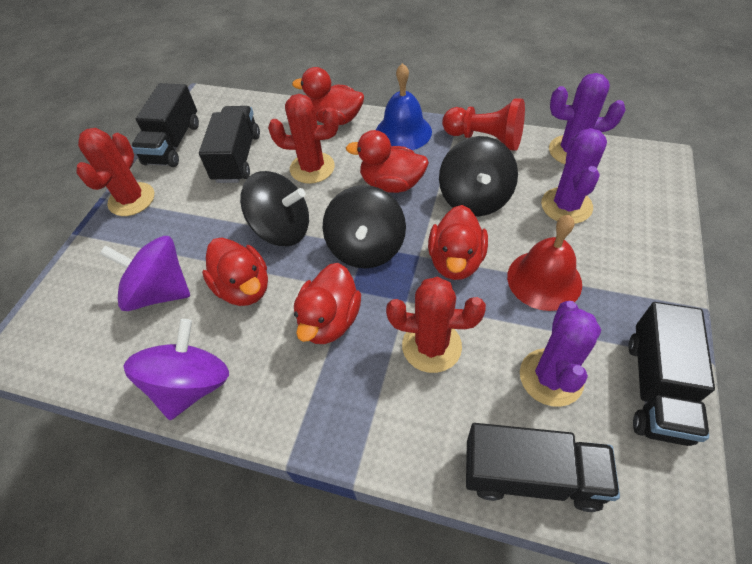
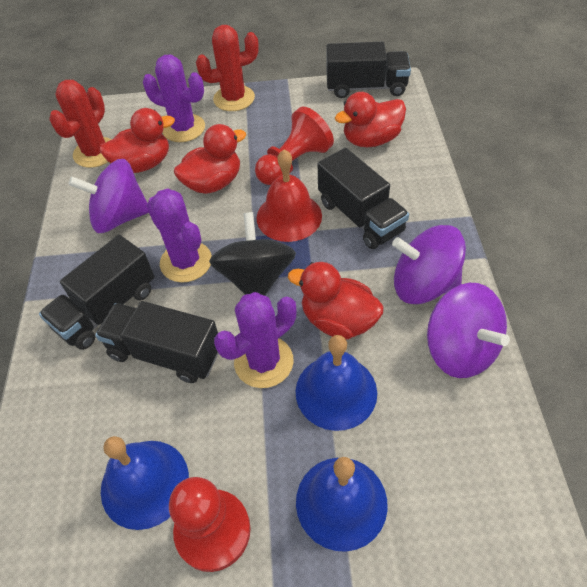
black spinning top: 3 -> 1
blue bell: 1 -> 3
purple spinning top: 2 -> 3
red cactus: 3 -> 2
red duck: 5 -> 4
red pawn: 1 -> 2

